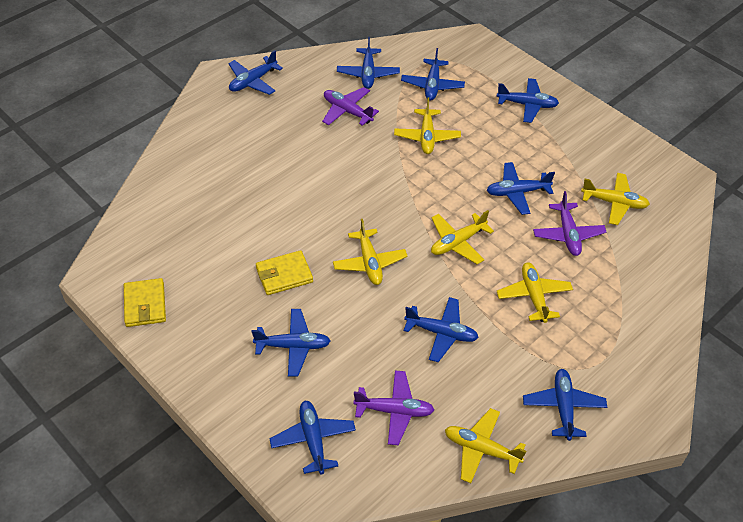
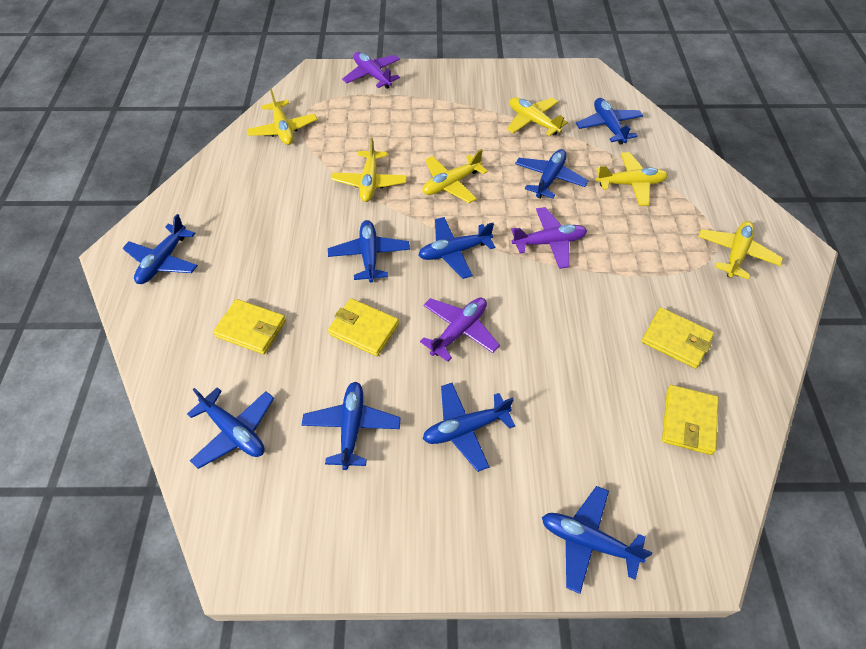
yellow wallet: 2 -> 4

